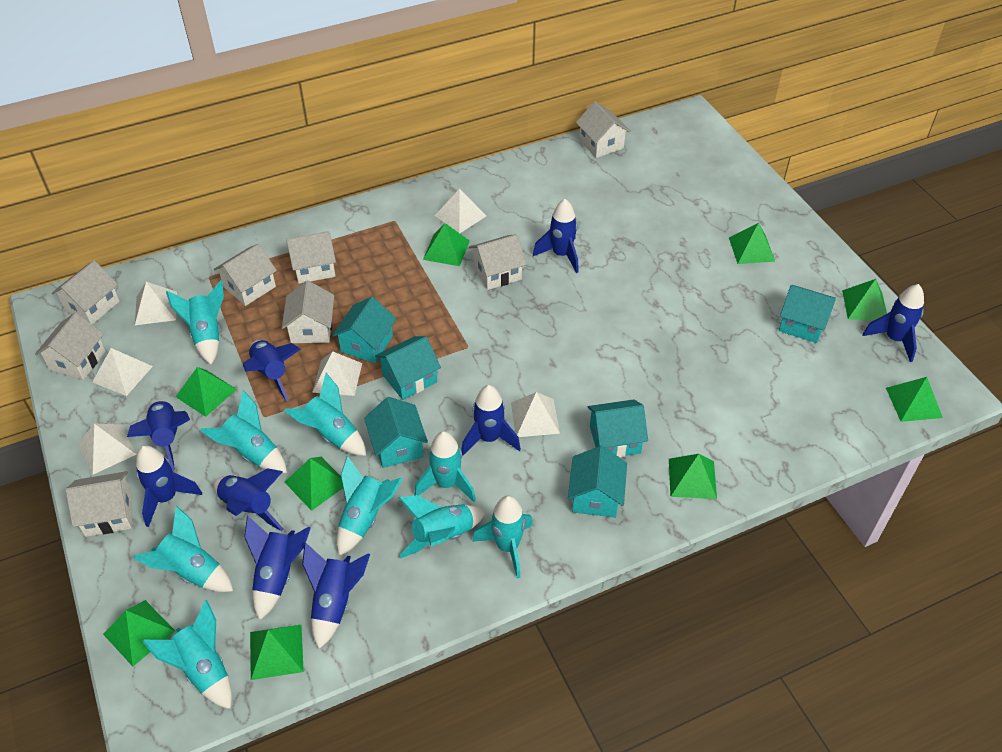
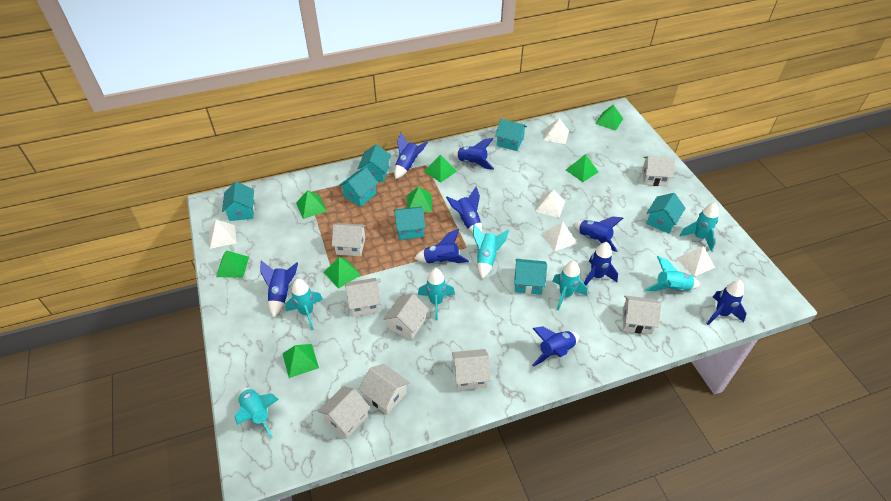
green pyramid: 9 -> 8
turquoise house: 6 -> 7
turquoise rocket: 9 -> 7
white pyramid: 6 -> 5

